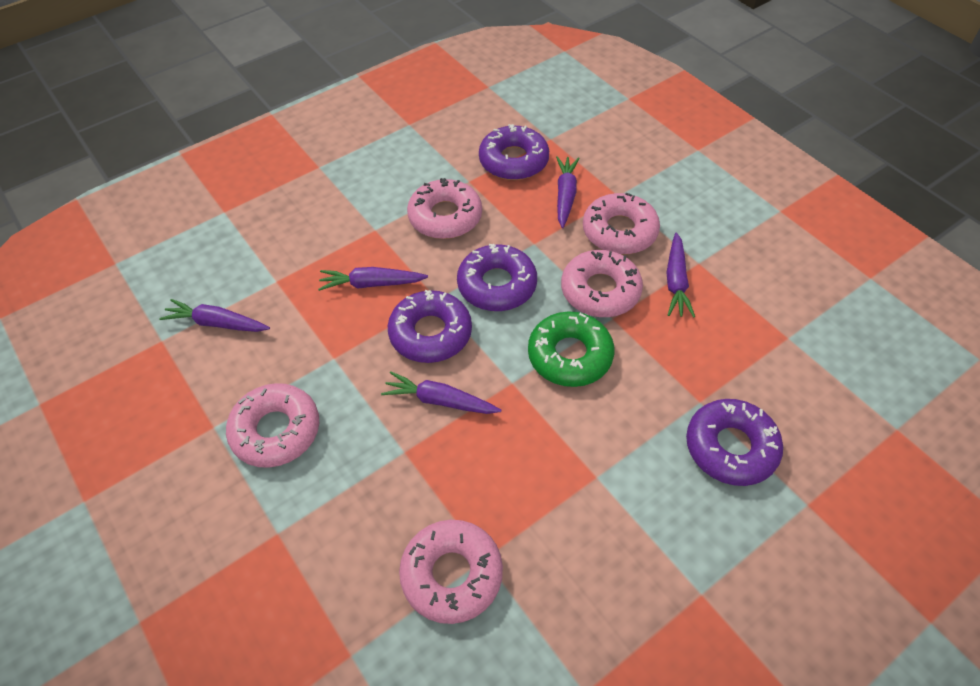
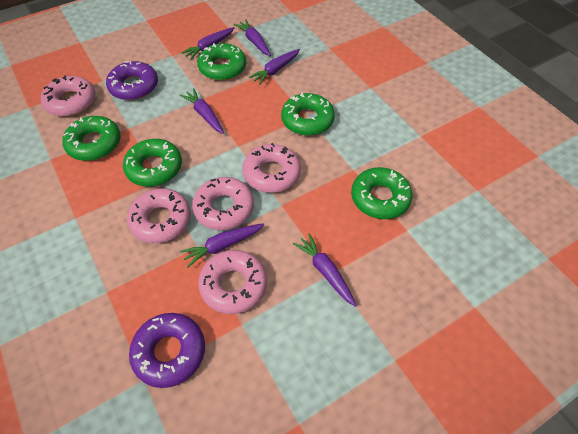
green donut: 1 -> 5
purple carrot: 5 -> 6
purple donut: 4 -> 2

